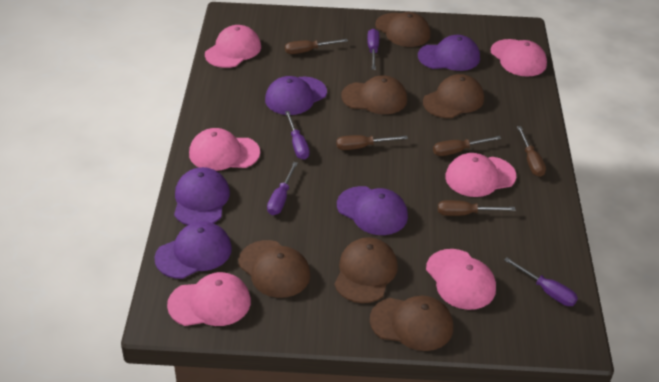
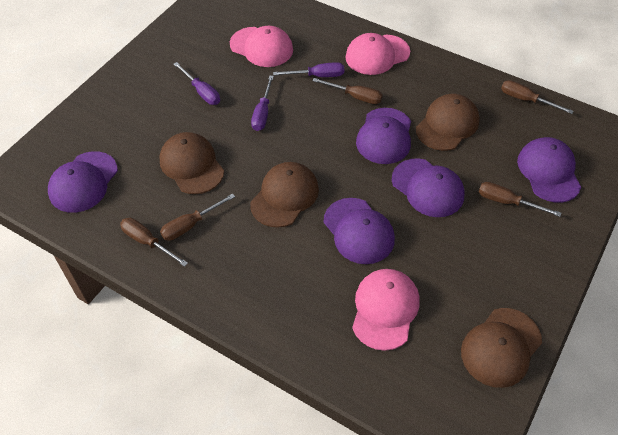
brown cap: 6 -> 4
pink cap: 6 -> 3
purple screwdriver: 4 -> 3

